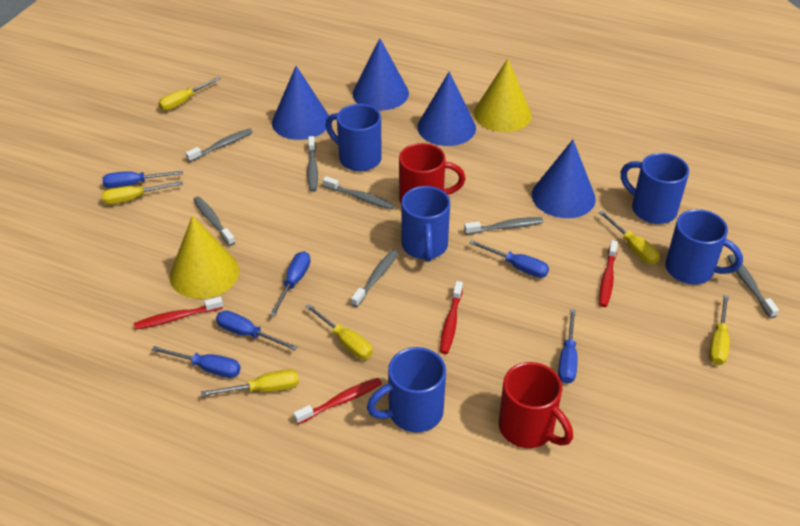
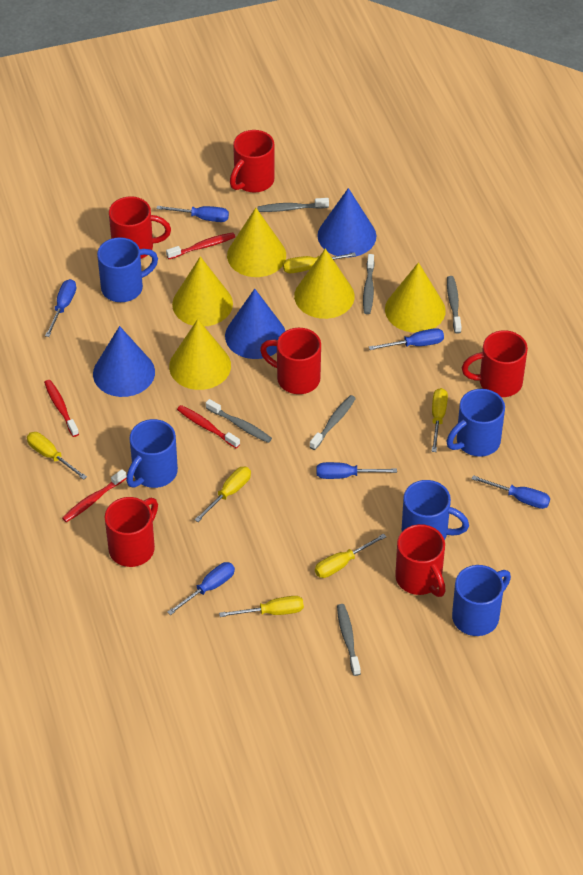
blue cone: 4 -> 3
grey toothbrush: 7 -> 6
red mug: 2 -> 6
yellow cone: 2 -> 5

